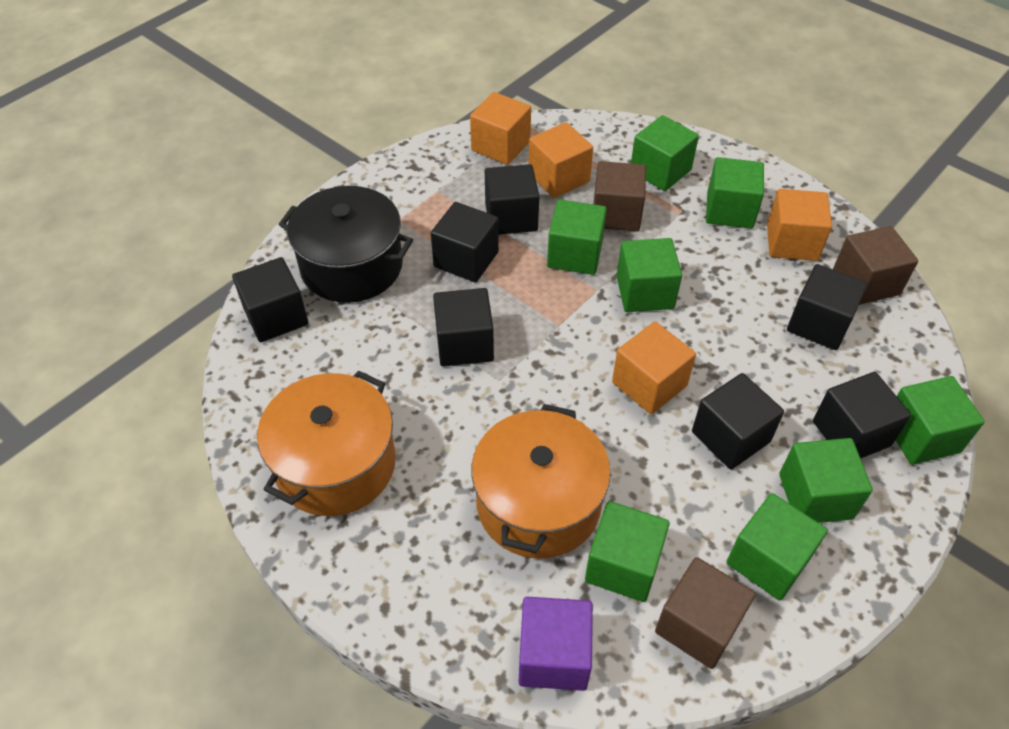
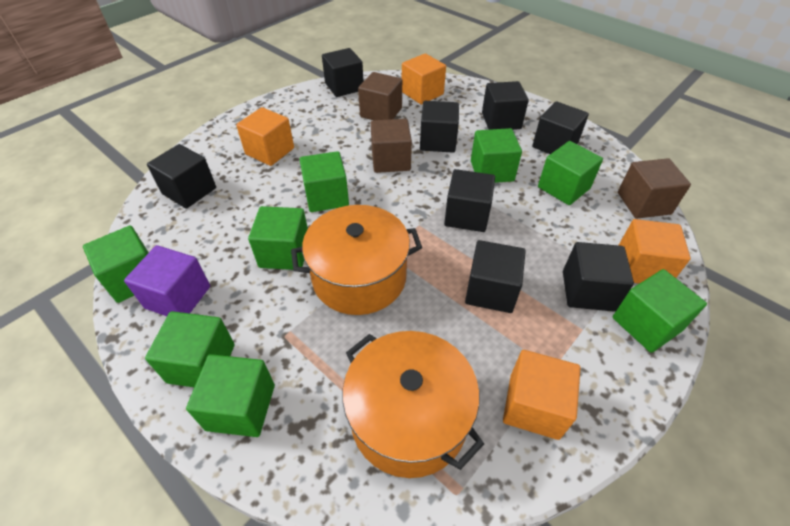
black cube: 7 -> 8
black pot: 1 -> 0

